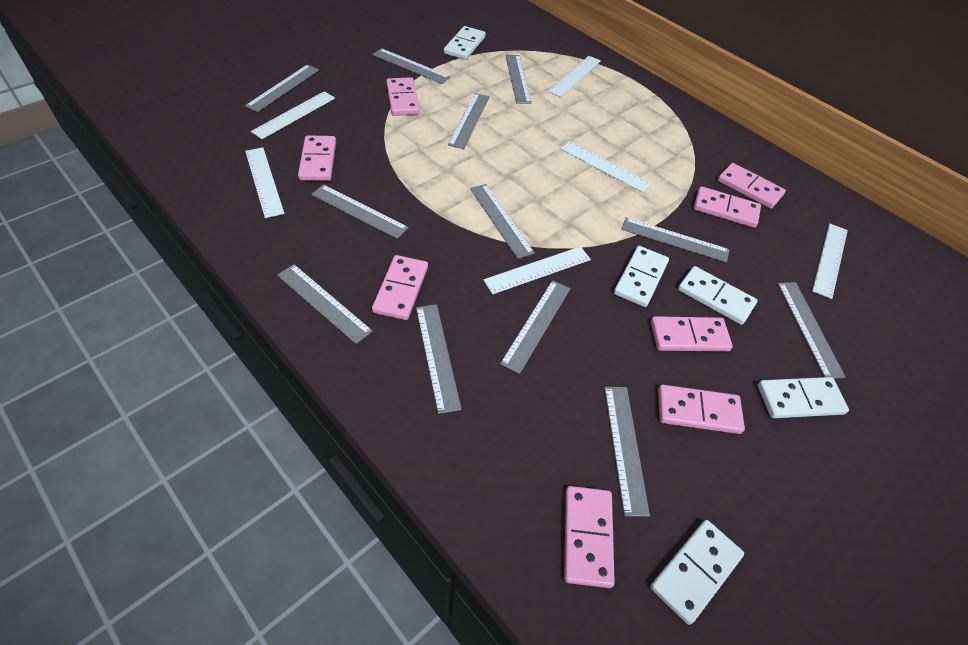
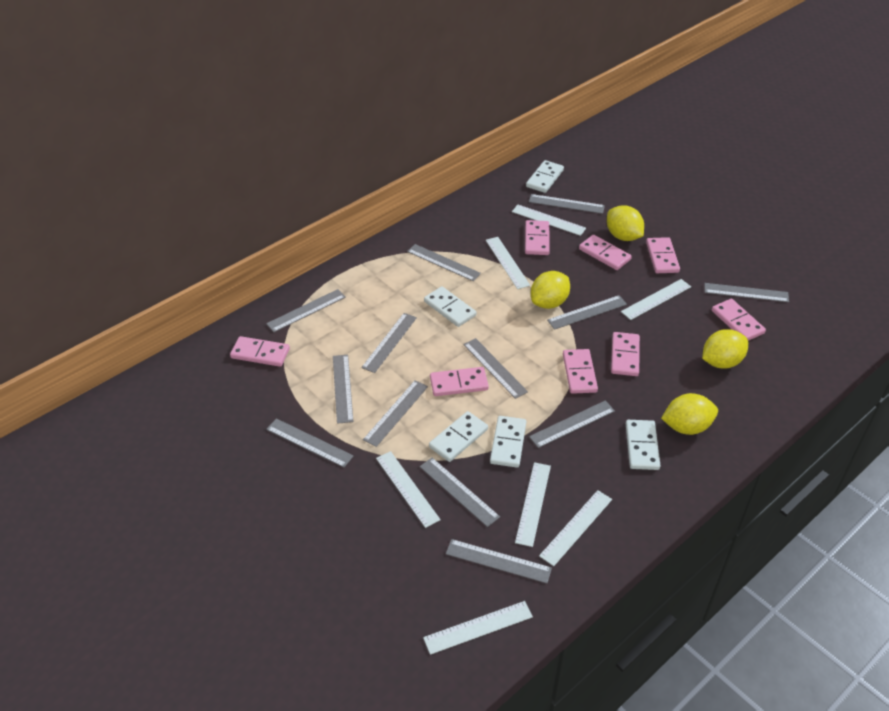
grey ruler: 12 -> 13
white ruler: 6 -> 7
yellow lemon: 0 -> 4

